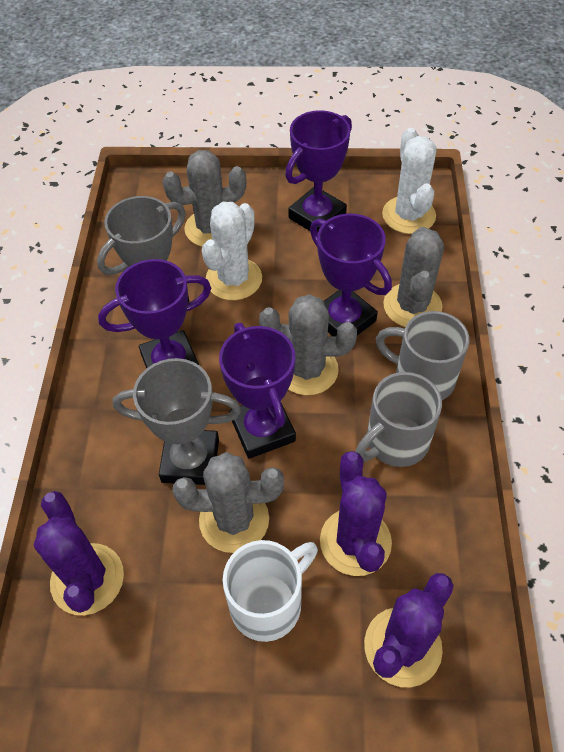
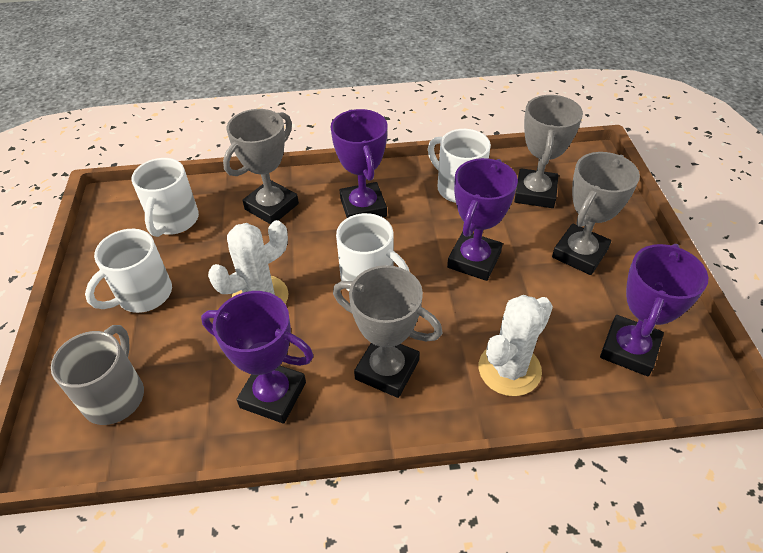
grey cactus: 4 -> 0
grey mug: 2 -> 1
grey trophy: 2 -> 4
purple cactus: 3 -> 0
white mug: 1 -> 4

